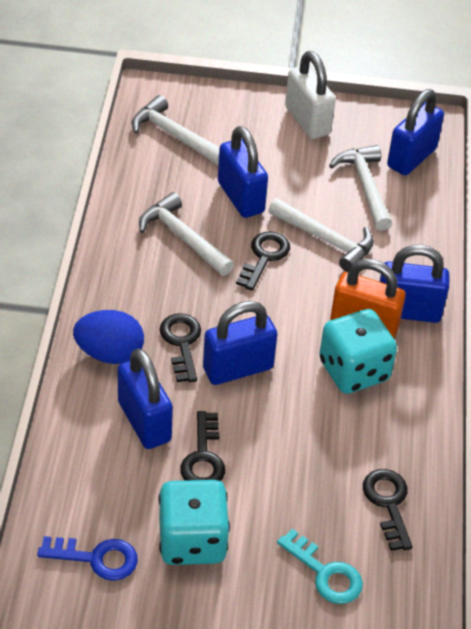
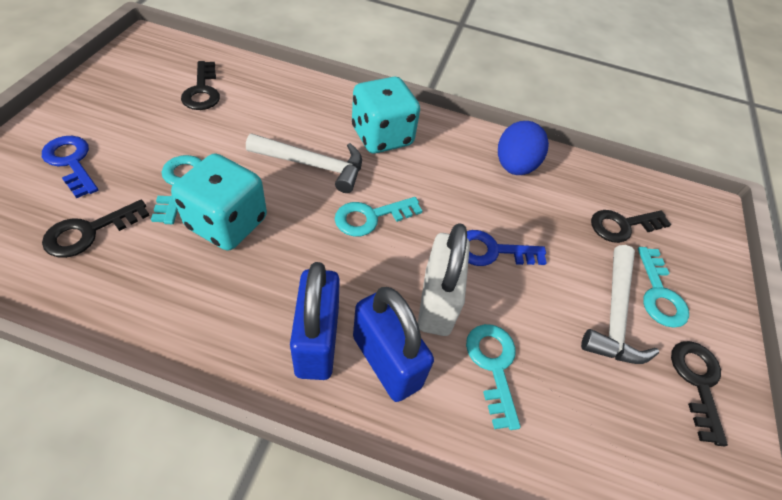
blue key: 1 -> 2
blue padlock: 5 -> 2
orange padlock: 1 -> 0
turquoise key: 1 -> 4
white hammer: 4 -> 2

